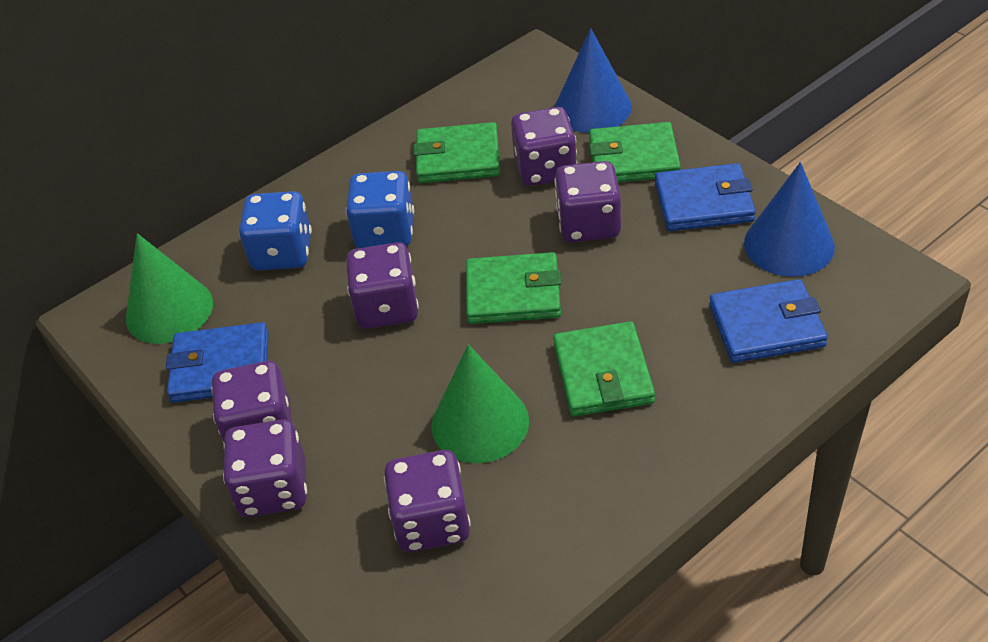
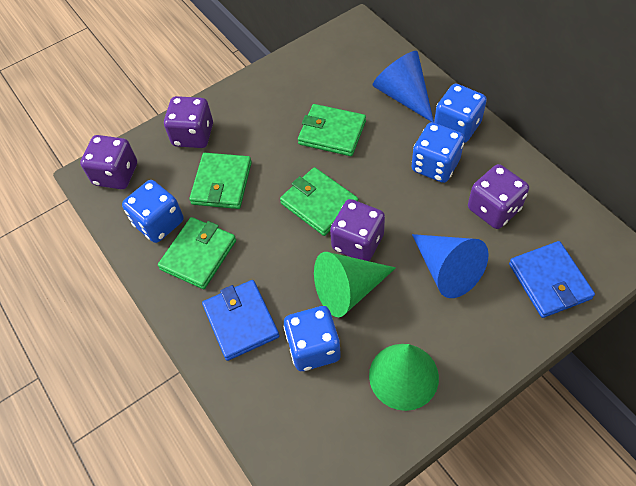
blue dice: 2 -> 4
blue wallet: 3 -> 2
purple dice: 6 -> 4

